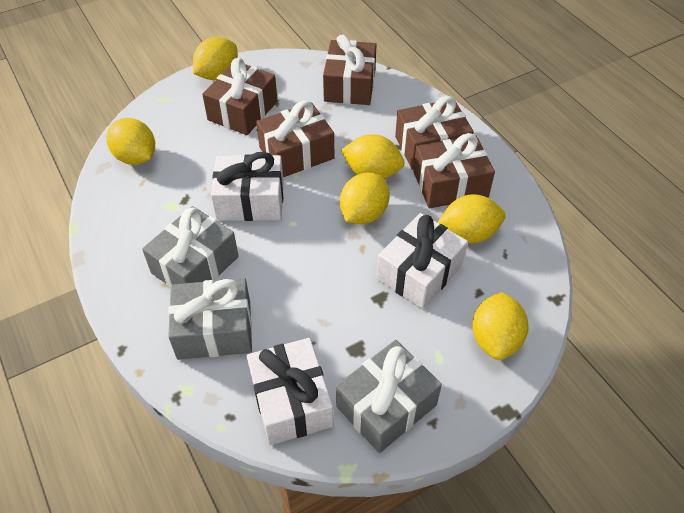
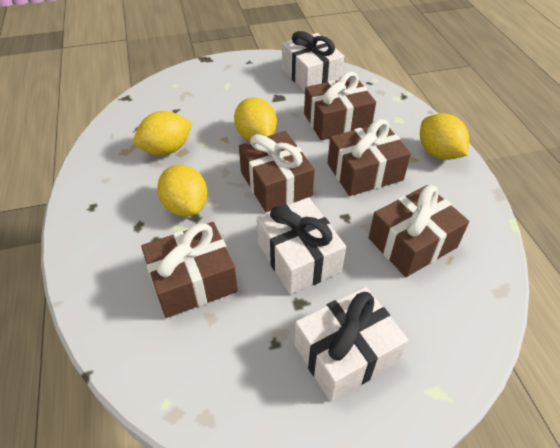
grey gift: 3 -> 0
yellow lemon: 6 -> 4

